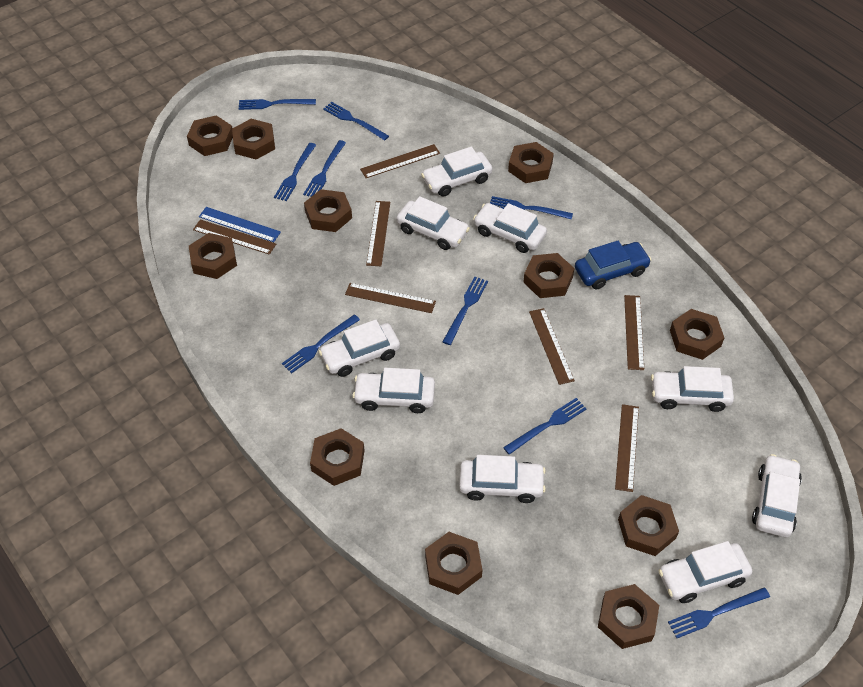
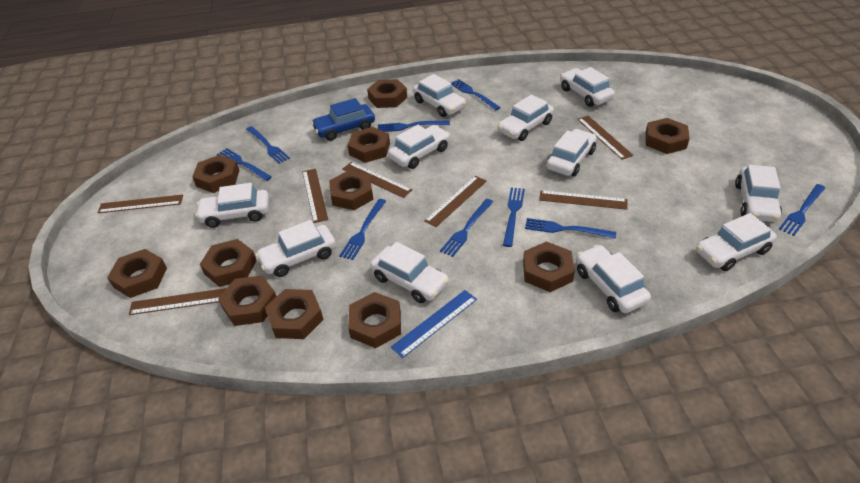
white car: 9 -> 11

